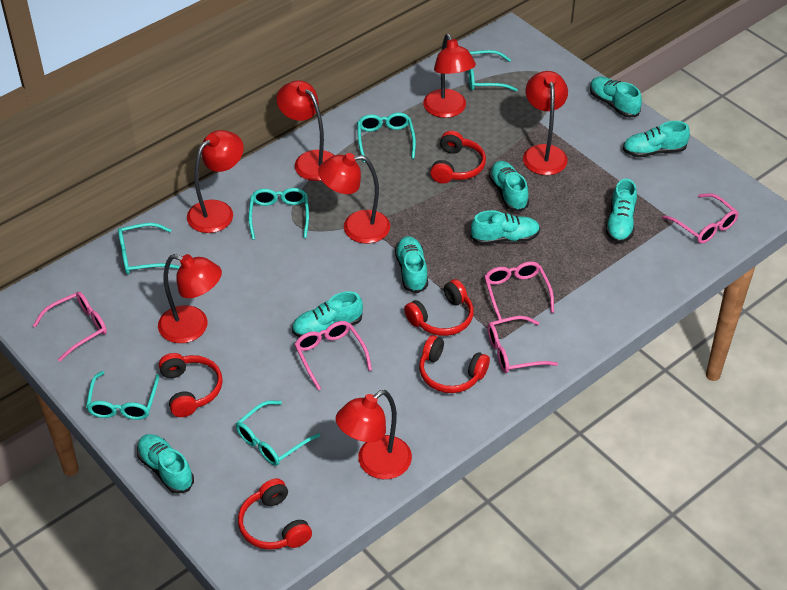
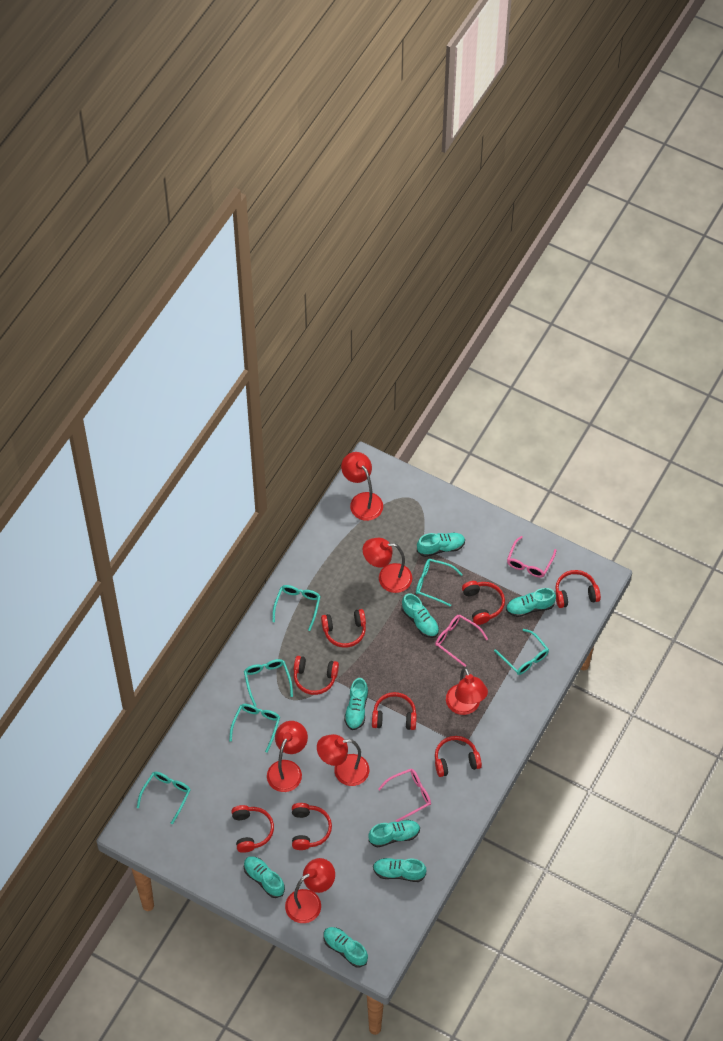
pink glasses: 5 -> 3
red headphones: 5 -> 8
red lamp: 7 -> 6

